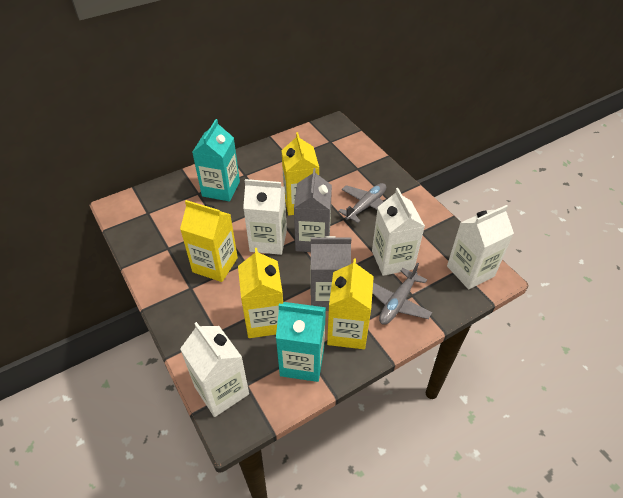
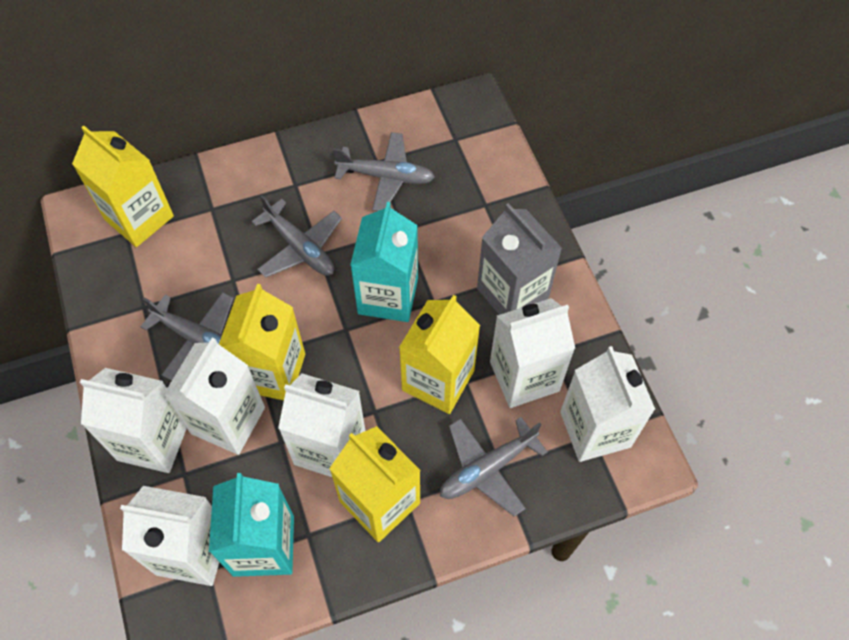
grey carton: 2 -> 1
grey plane: 2 -> 4
white carton: 4 -> 6

